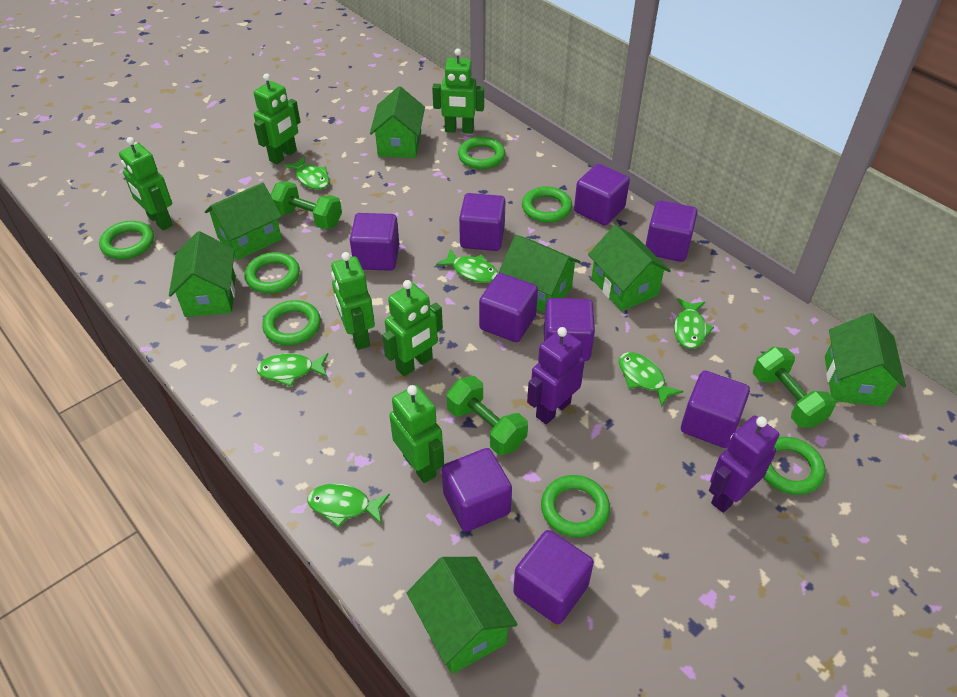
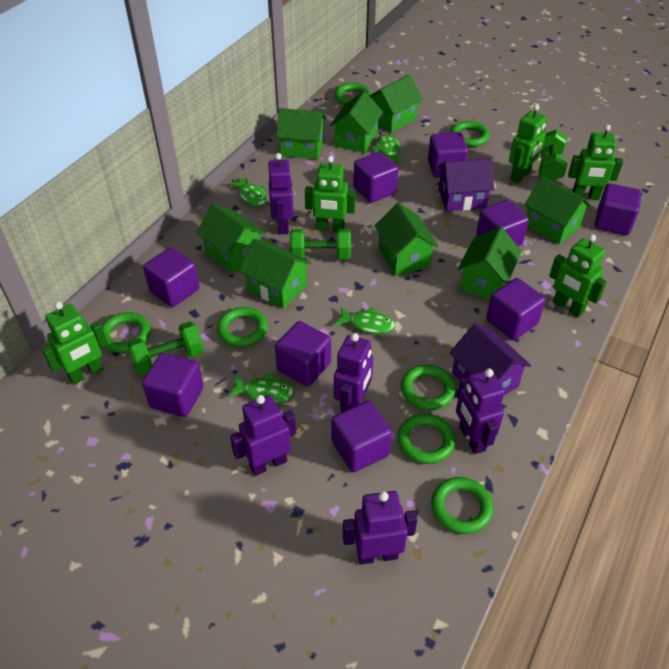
green fish: 6 -> 4
green house: 7 -> 8
green robot: 6 -> 5
purple house: 0 -> 2
purple robot: 2 -> 5

